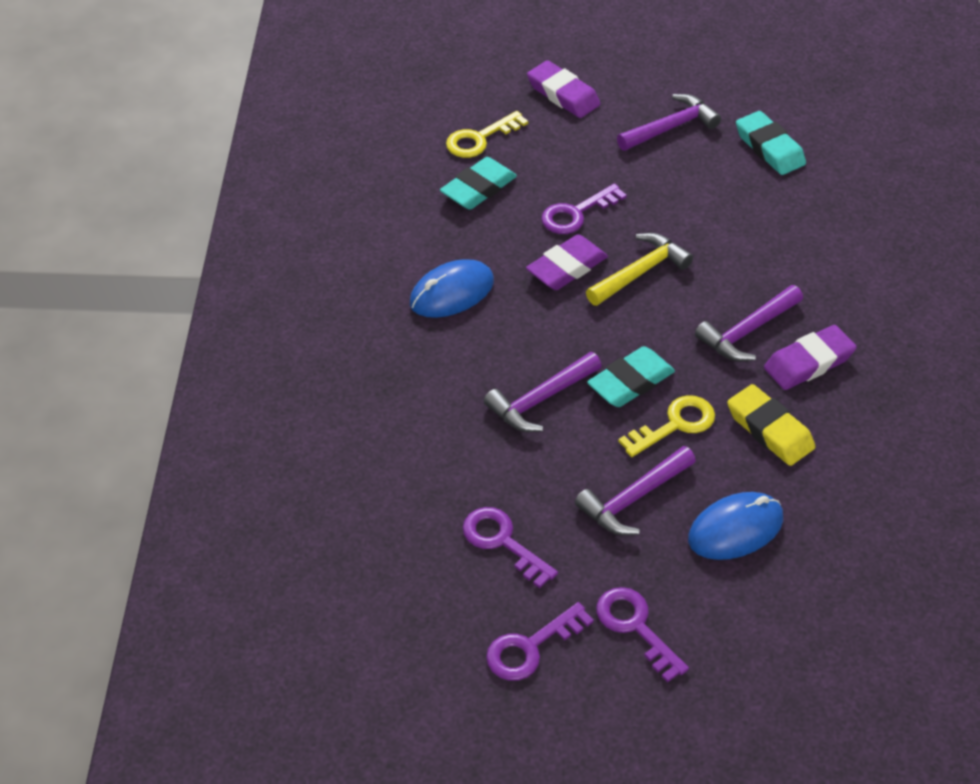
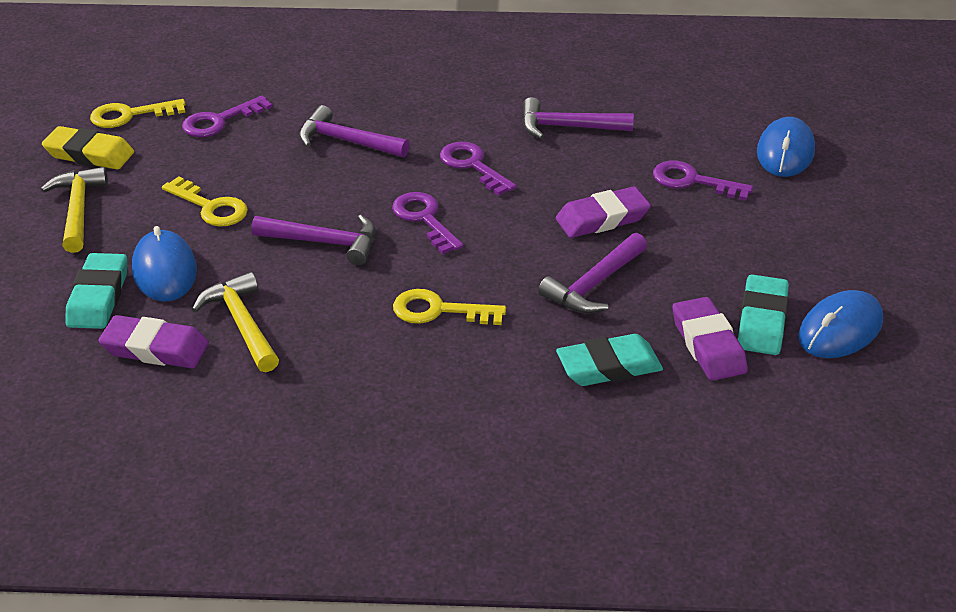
blue mouse: 2 -> 3
yellow hammer: 1 -> 2
yellow key: 2 -> 3

